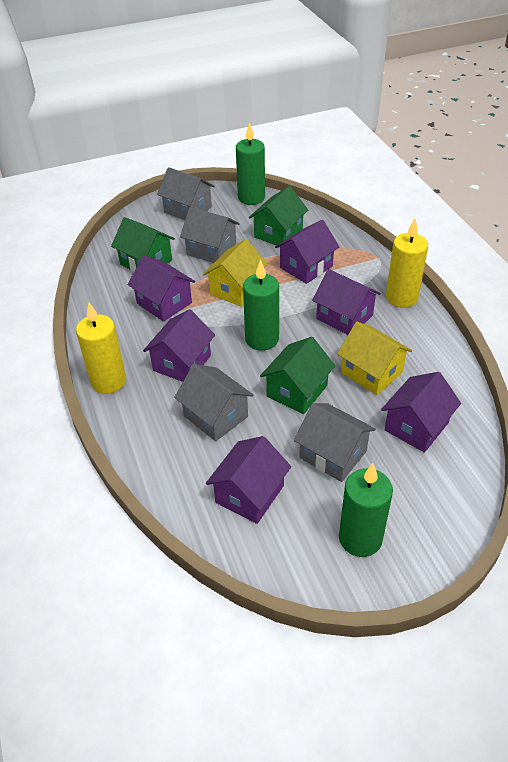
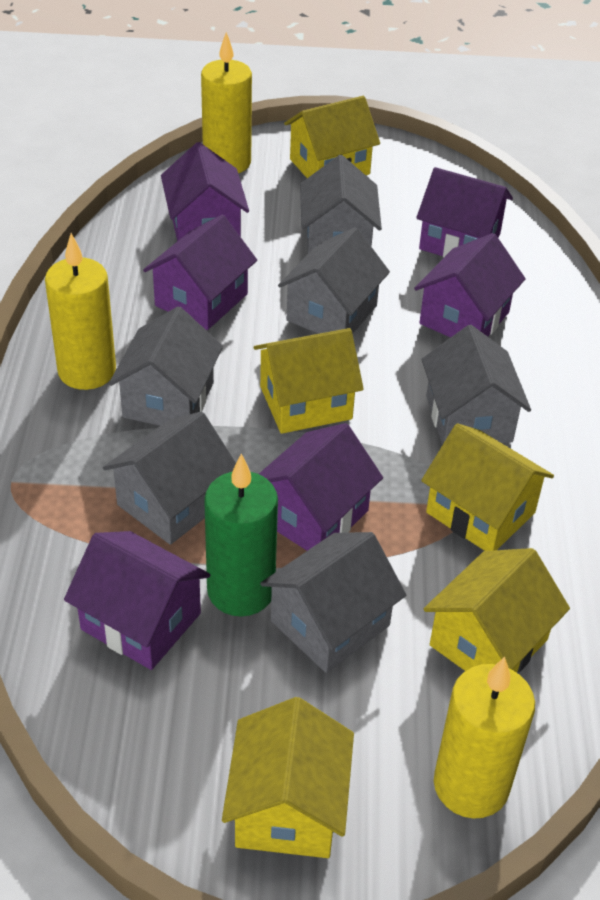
green candle: 3 -> 1
green house: 3 -> 0
grey house: 4 -> 6
yellow candle: 2 -> 3
yellow house: 2 -> 5

